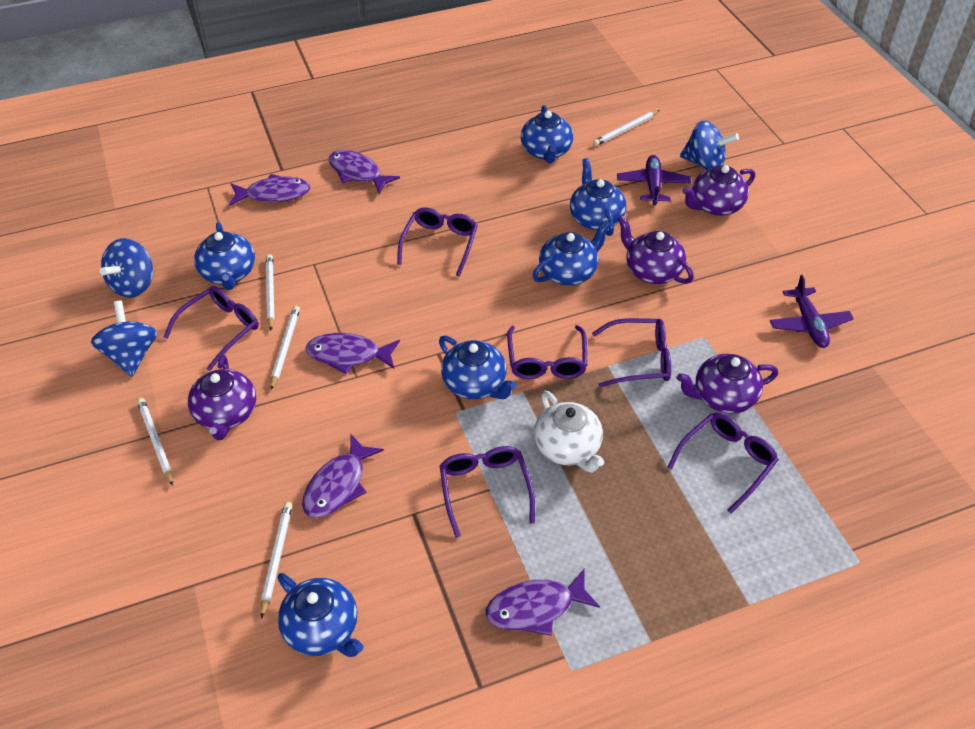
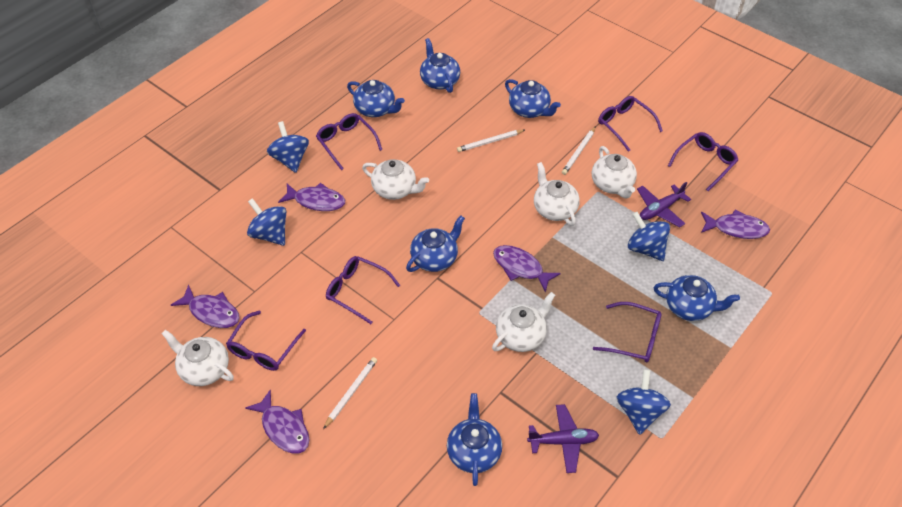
blue spinning top: 3 -> 4
purple teapot: 4 -> 0
white pencil: 5 -> 3
white teapot: 1 -> 5

